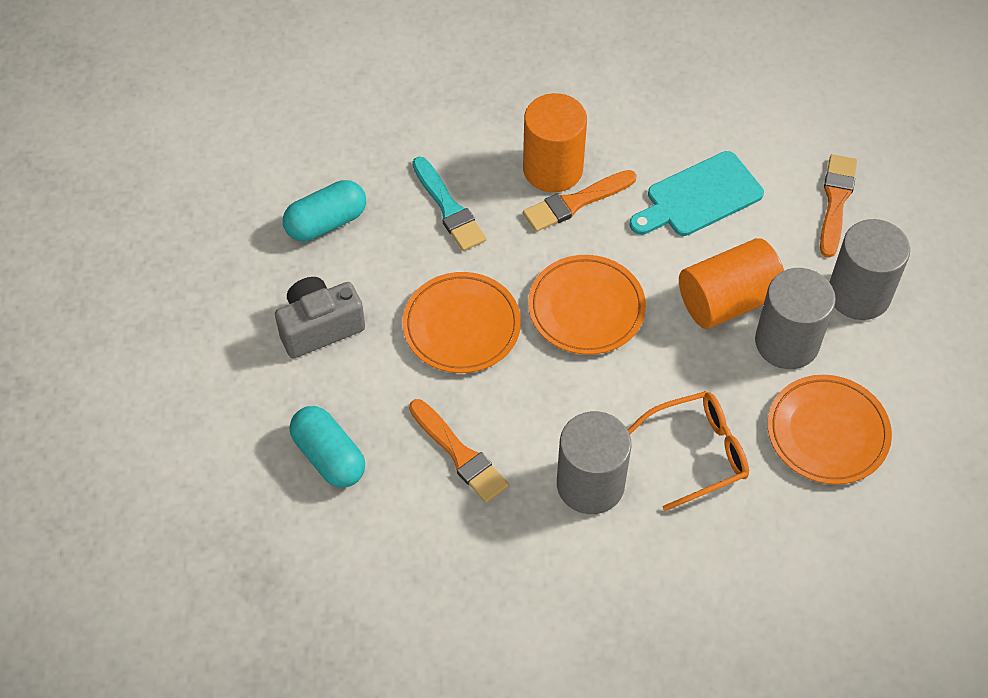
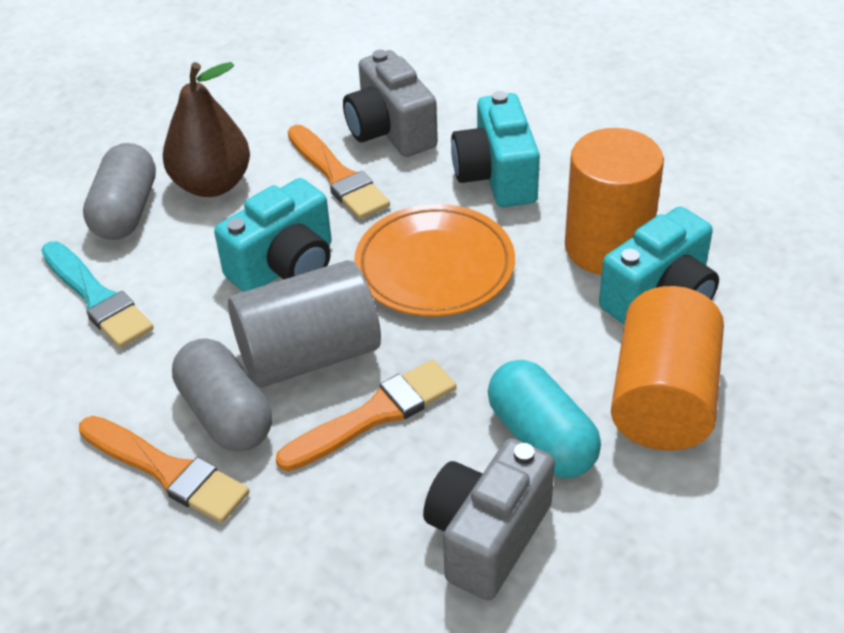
brown pear: 0 -> 1
grey camera: 1 -> 2
grey capsule: 0 -> 2
grey cylinder: 3 -> 1
orange glasses: 1 -> 0
orange plate: 3 -> 1
turquoise camera: 0 -> 3
turquoise capsule: 2 -> 1
turquoise cutting board: 1 -> 0

